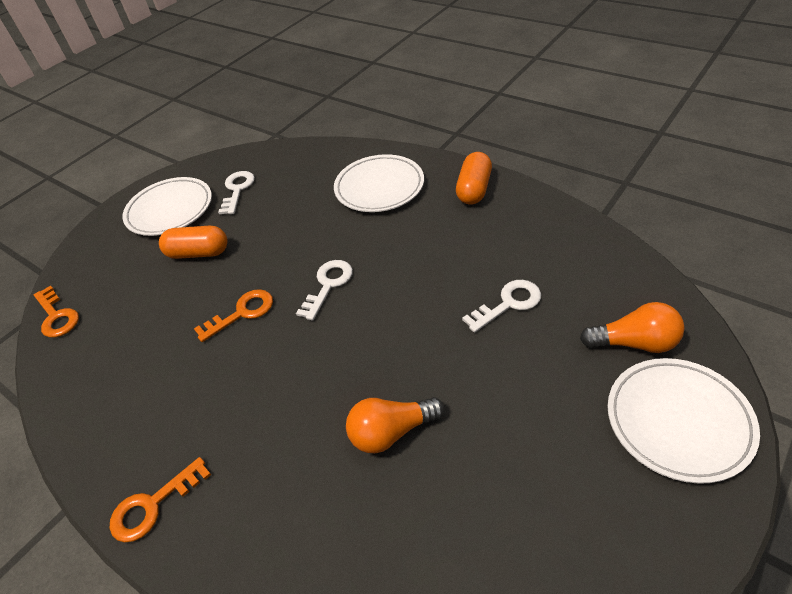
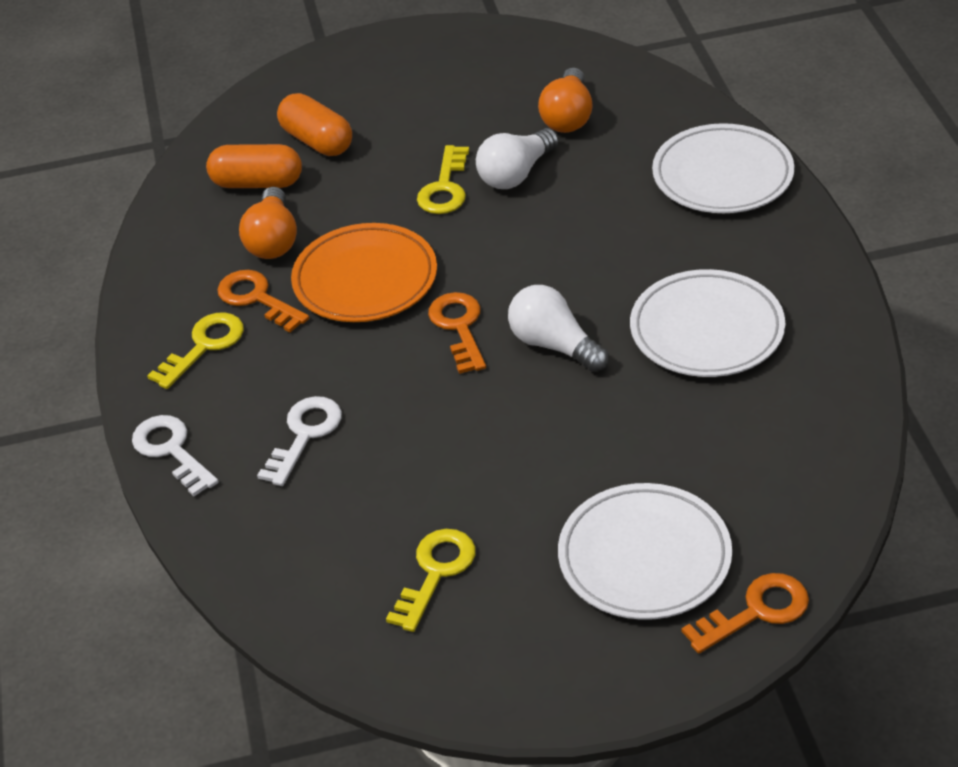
orange plate: 0 -> 1
white key: 3 -> 2
white light bulb: 0 -> 2
yellow key: 0 -> 3

